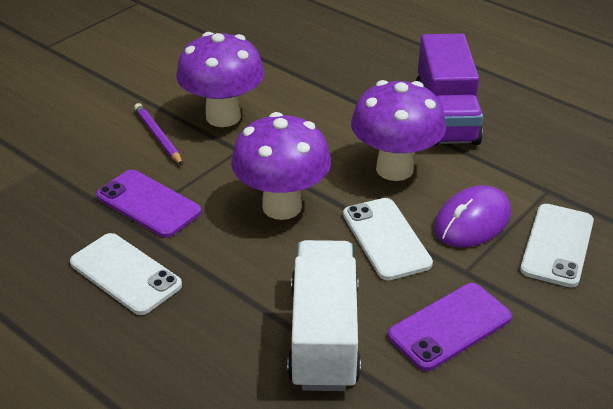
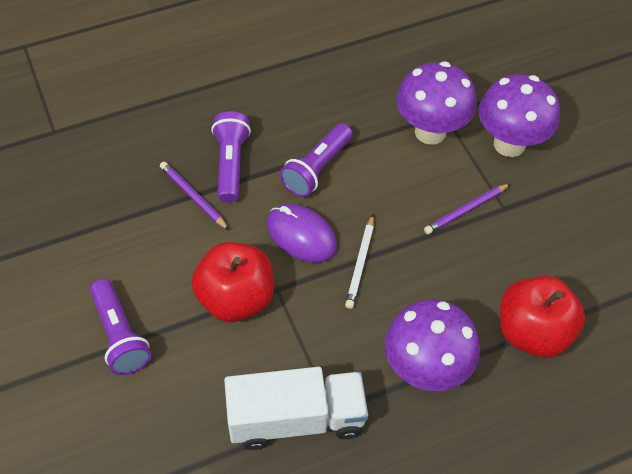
purple flashlight: 0 -> 3
purple pencil: 1 -> 2
purple phone: 2 -> 0
purple truck: 1 -> 0
red apple: 0 -> 2
white pencil: 0 -> 1
white phone: 3 -> 0

